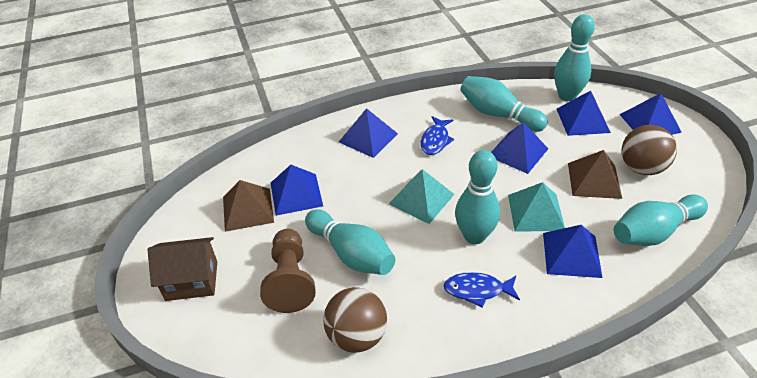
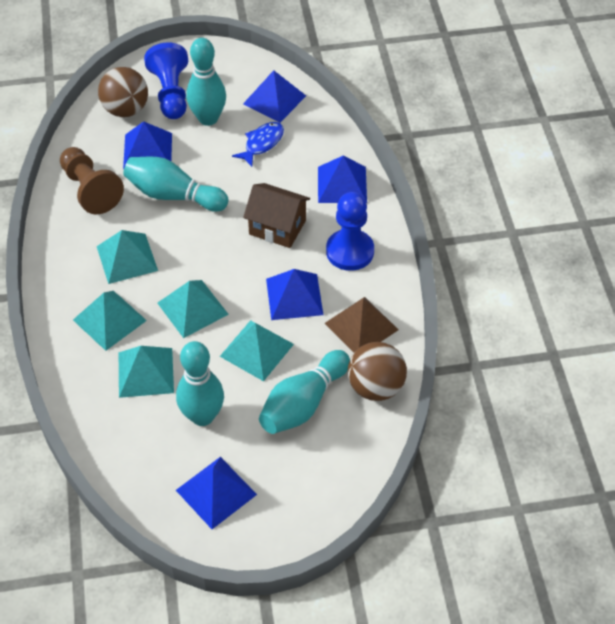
blue fish: 2 -> 1
blue pawn: 0 -> 2
blue pyramid: 6 -> 5
brown pyramid: 2 -> 1
turquoise bowling pin: 5 -> 4
turquoise pyramid: 2 -> 5

